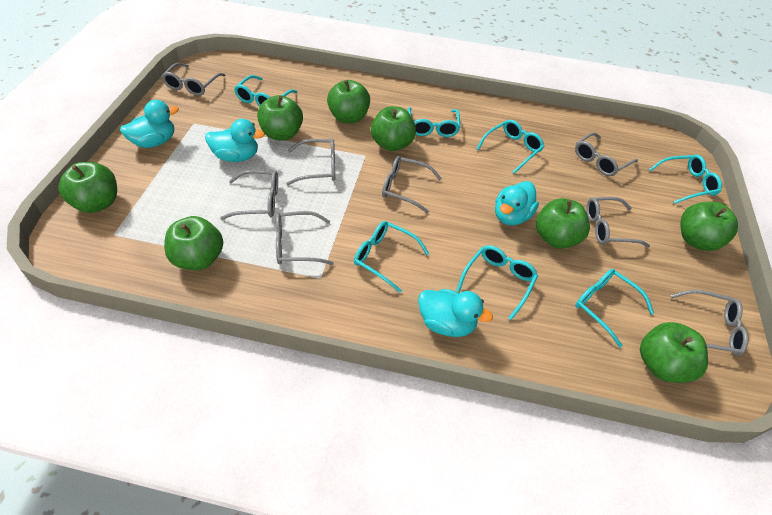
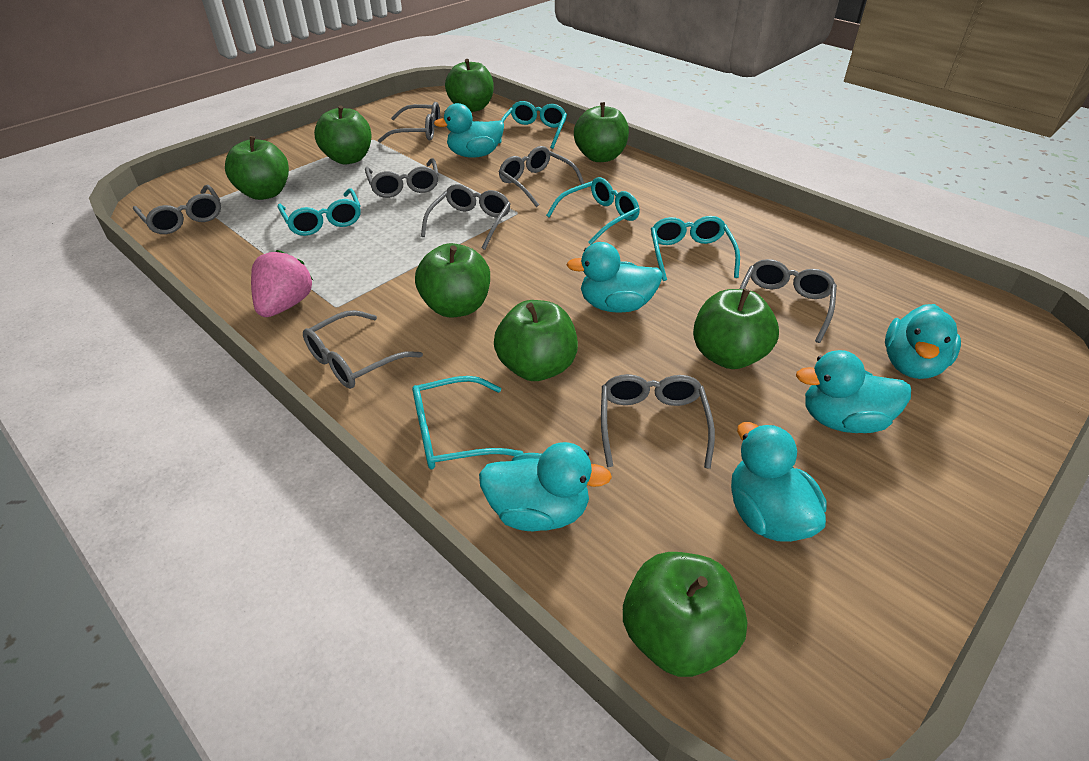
pink strawberry: 0 -> 1
turquoise duck: 4 -> 6
turquoise glasses: 7 -> 5

